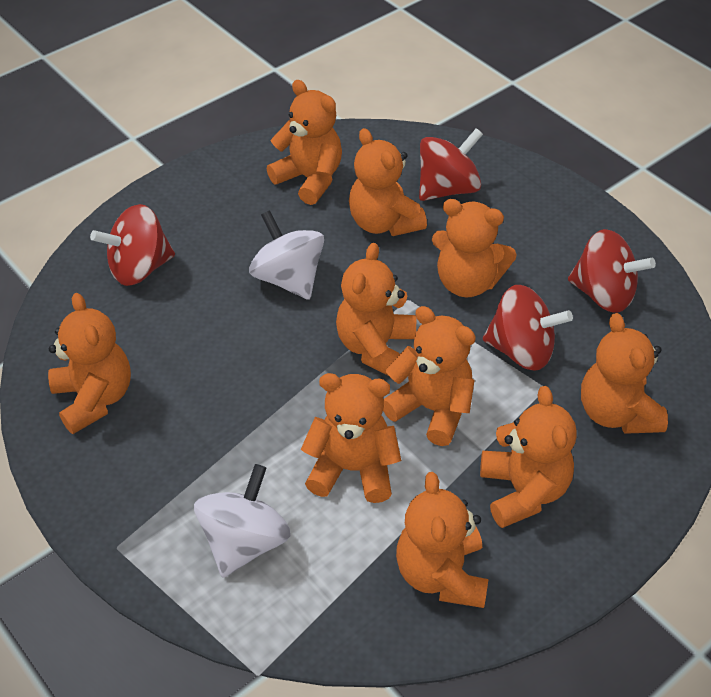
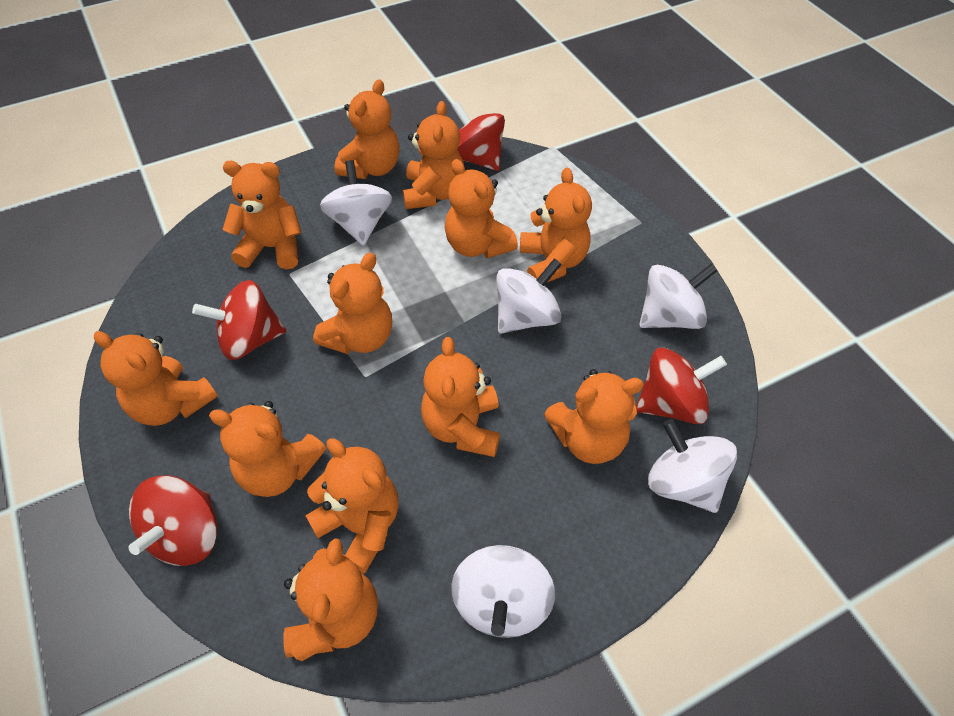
orange teddy bear: 10 -> 12
white spinning top: 2 -> 5

